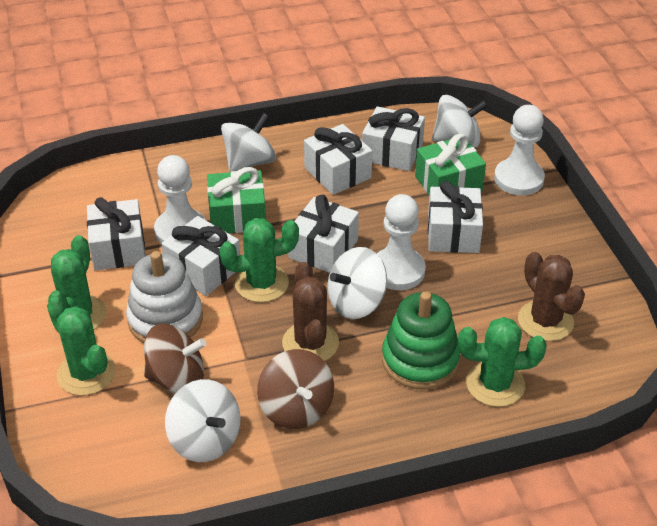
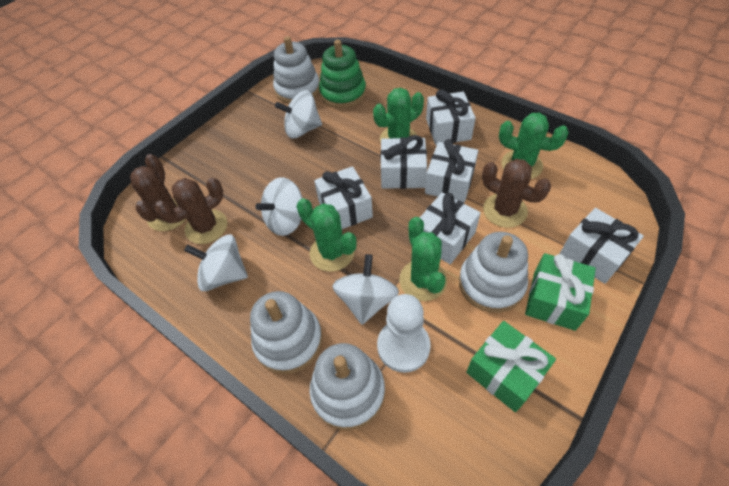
brown cactus: 2 -> 3
brown spinning top: 2 -> 0
white pawn: 3 -> 1
white stacking toy: 1 -> 4

